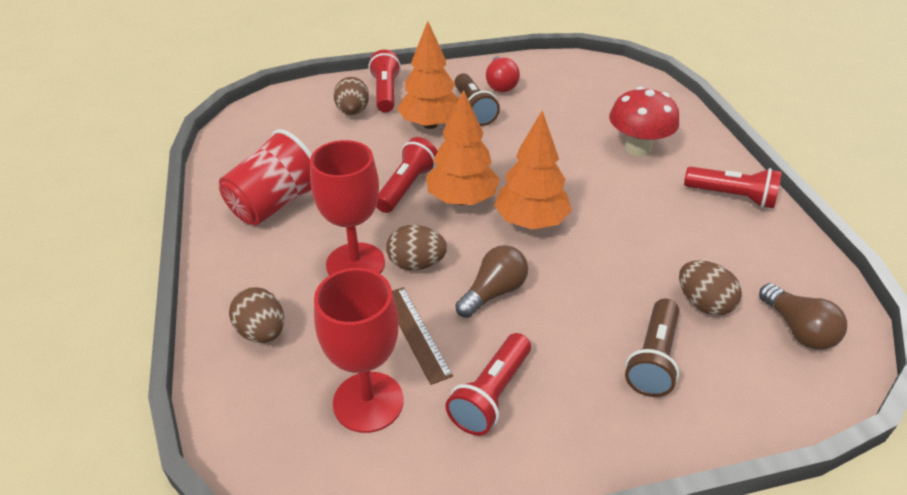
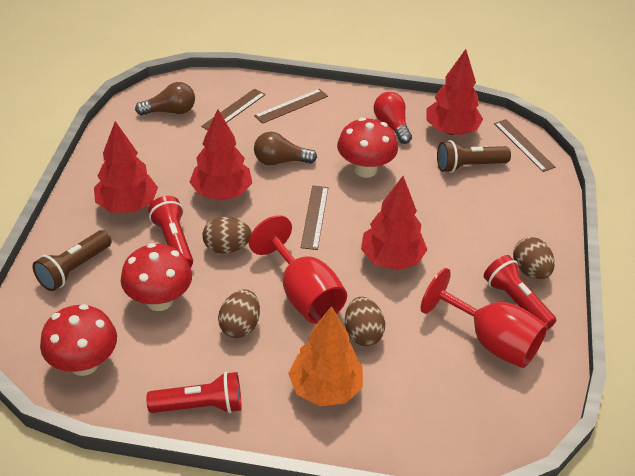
brown ruler: 1 -> 4
orange tree: 3 -> 1
red cup: 1 -> 0
red flashlight: 4 -> 3
red mushroom: 1 -> 3
red tree: 0 -> 4

